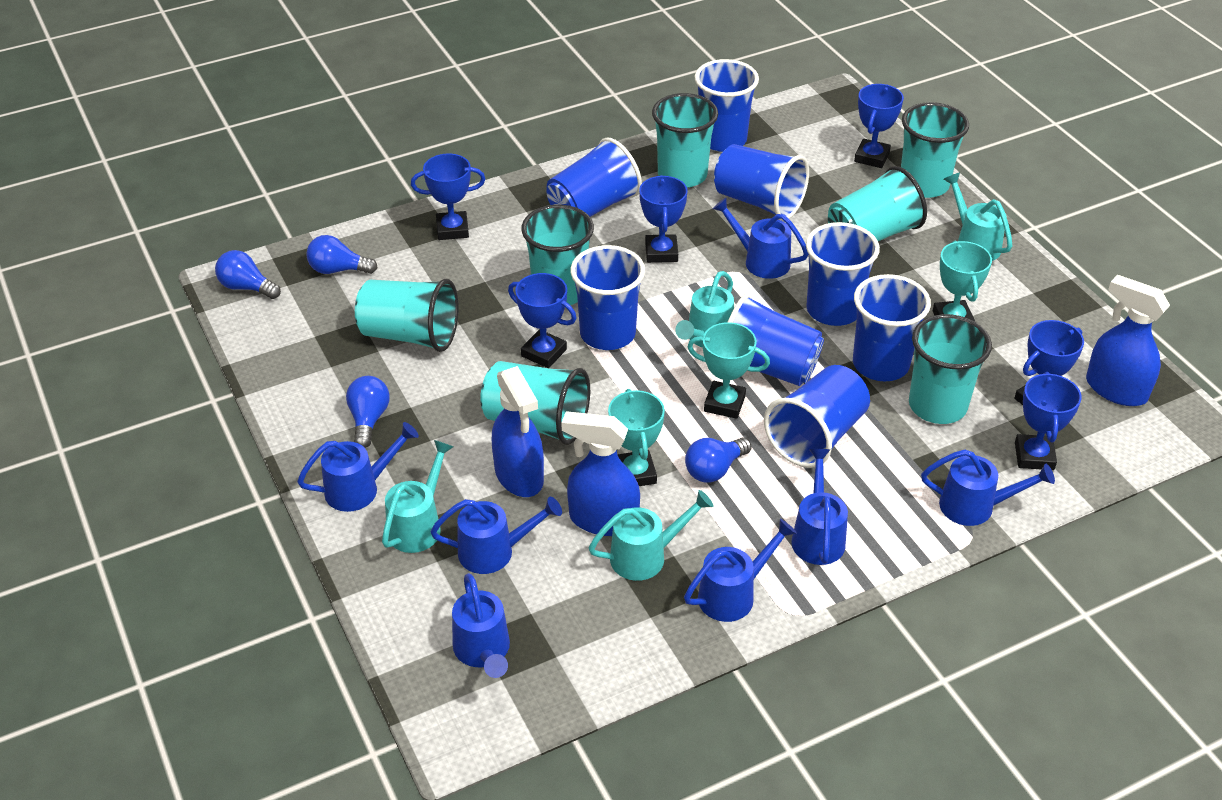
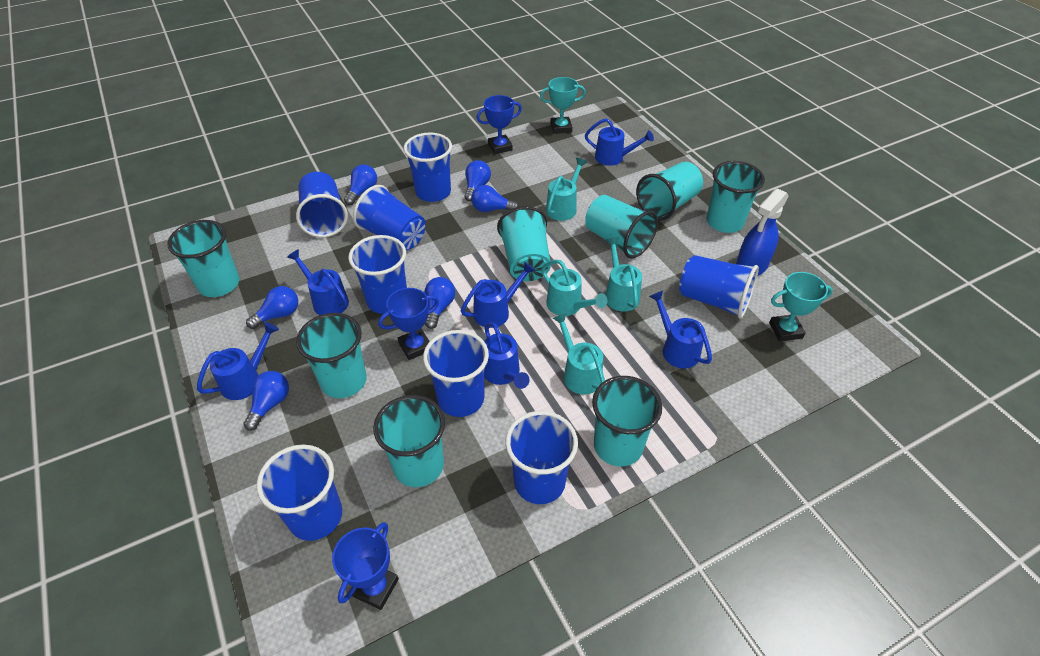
blue light bulb: 4 -> 6
blue spray bottle: 3 -> 1
blue trophy: 6 -> 3
blue watering can: 7 -> 6
turquoise cup: 7 -> 8
turquoise trophy: 3 -> 2

